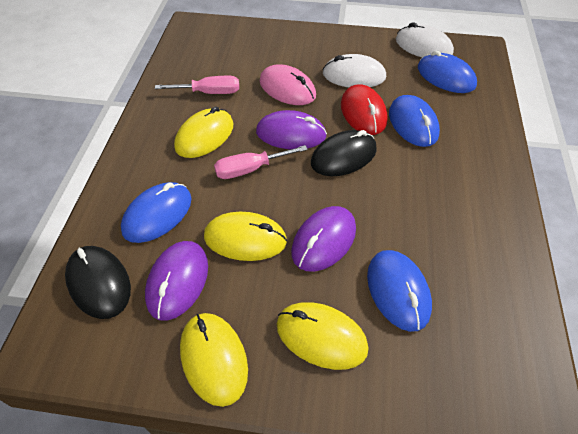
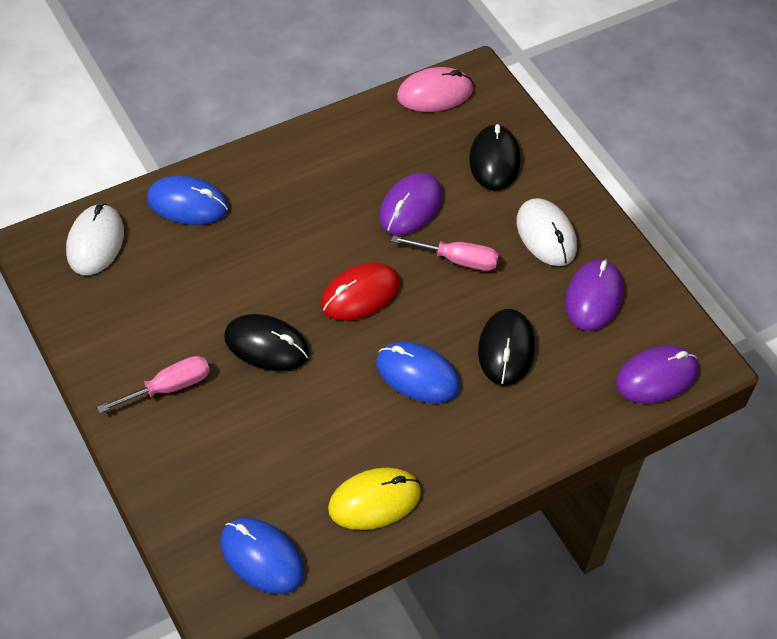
black mouse: 2 -> 3
blue mouse: 4 -> 3
yellow mouse: 4 -> 1

